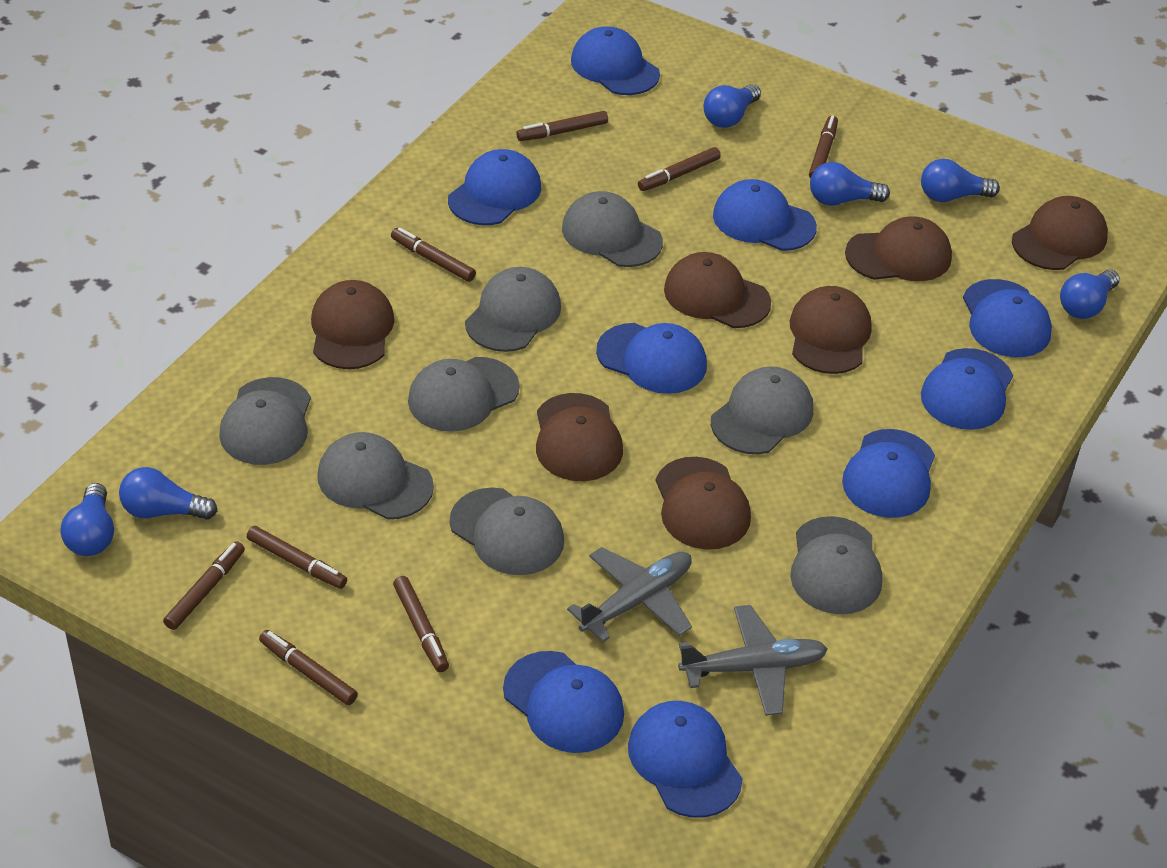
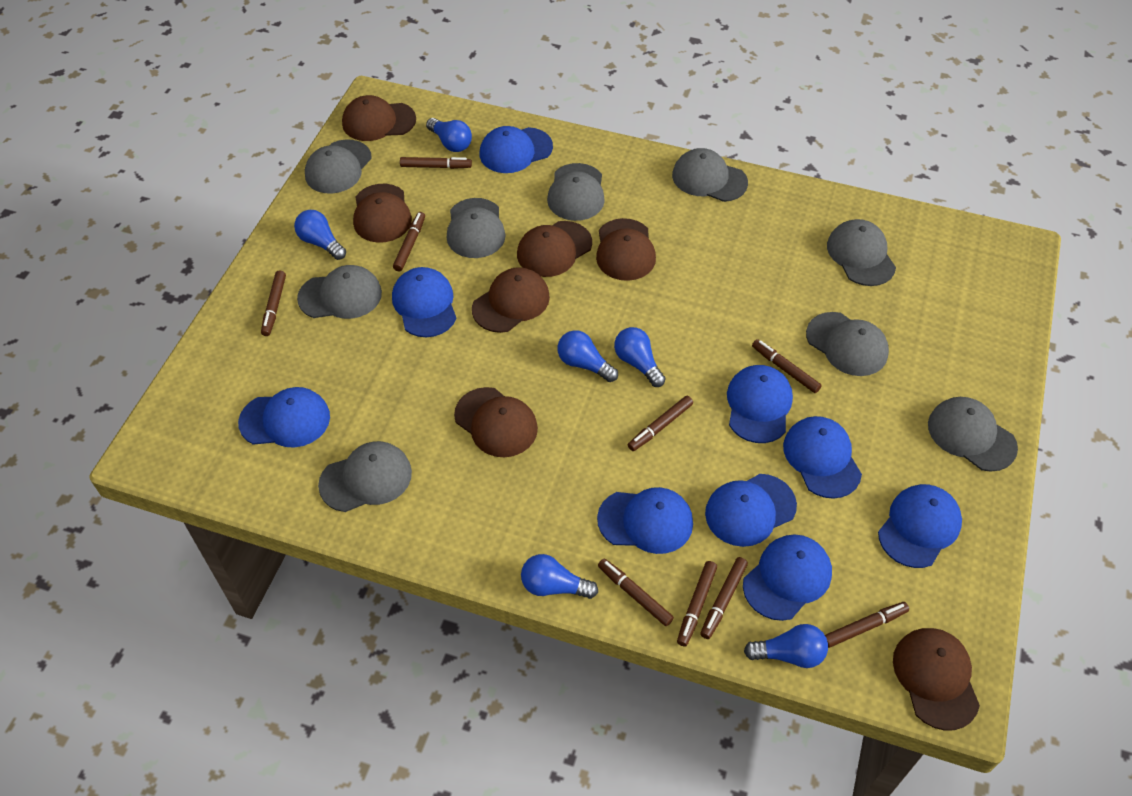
brown marker: 8 -> 9
grey cap: 8 -> 9
grey plane: 2 -> 0

